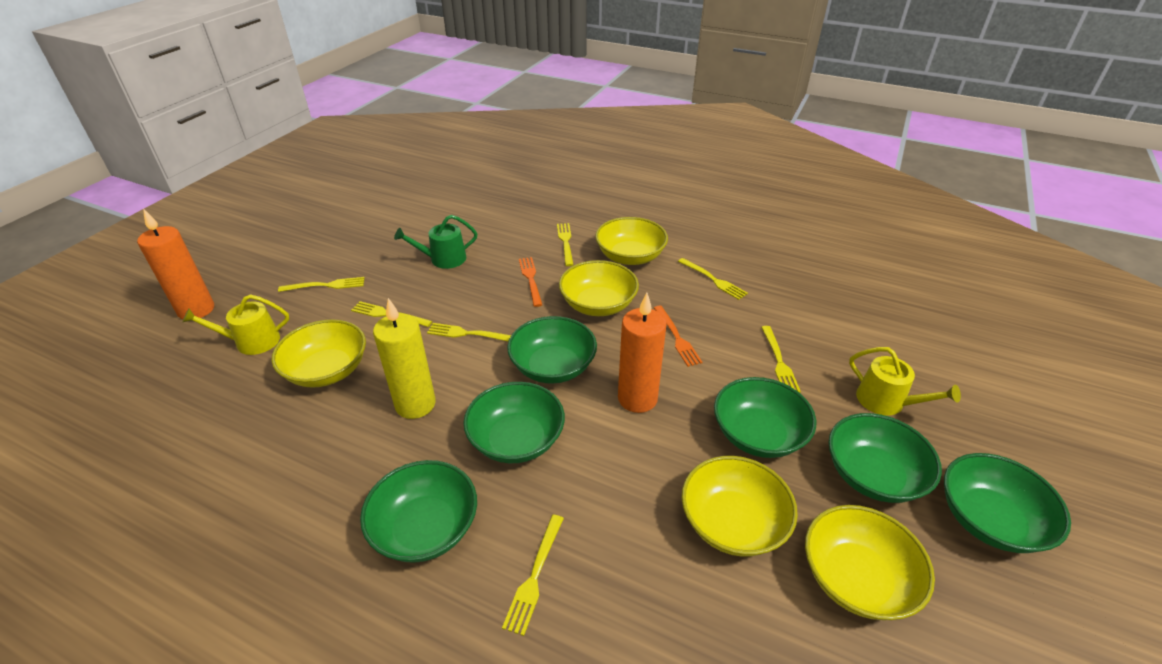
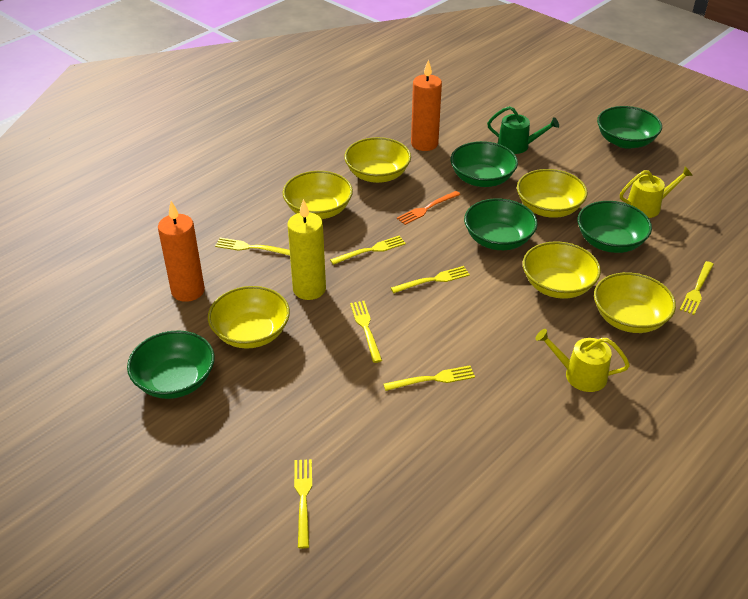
green bowl: 6 -> 5
orange fork: 2 -> 1
yellow bowl: 5 -> 6

